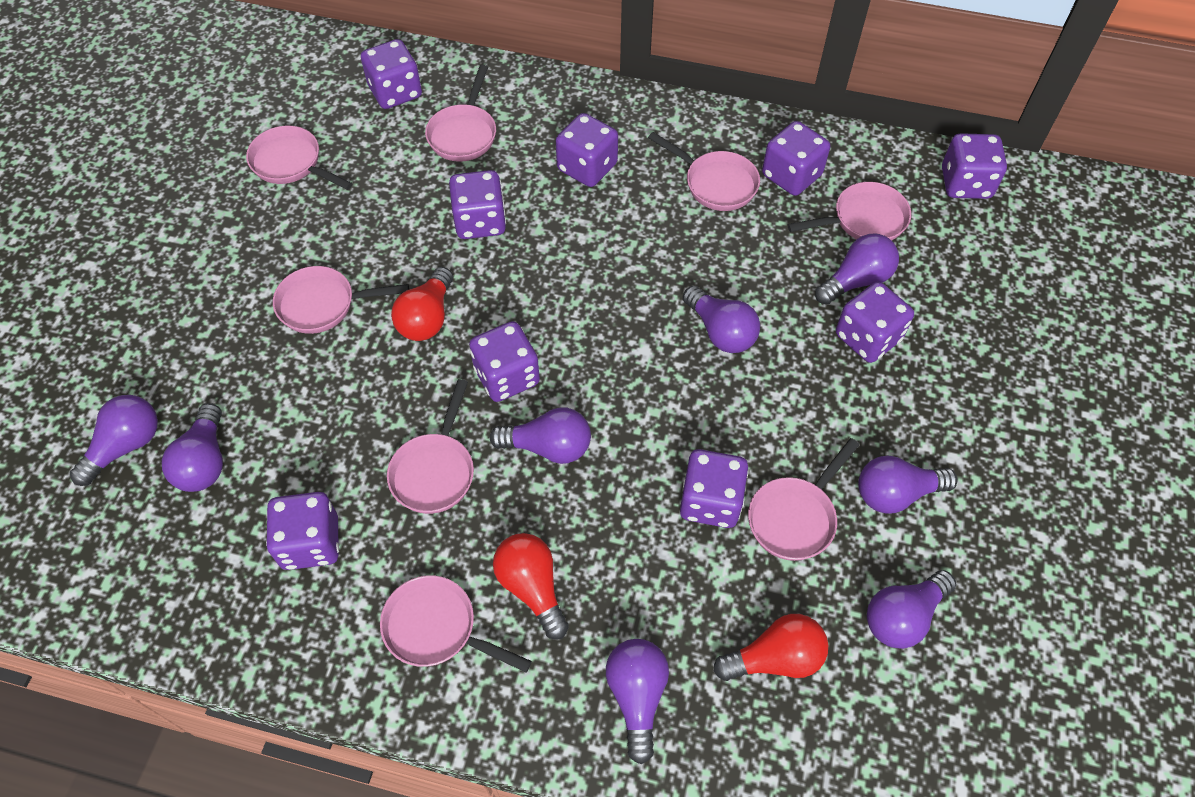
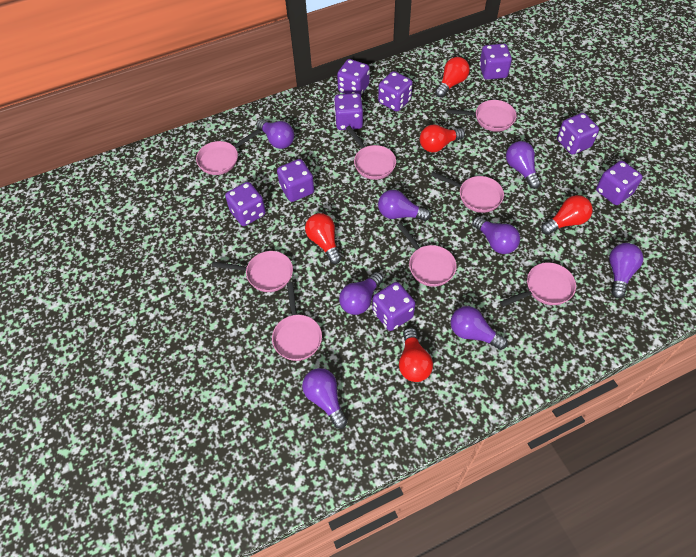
red light bulb: 3 -> 5

